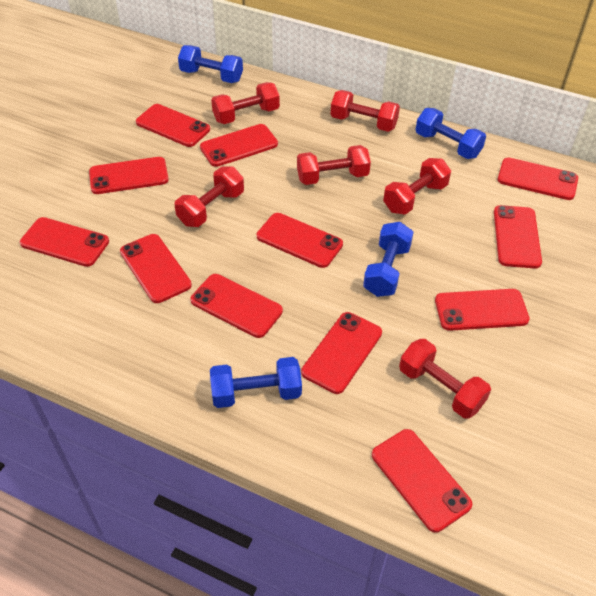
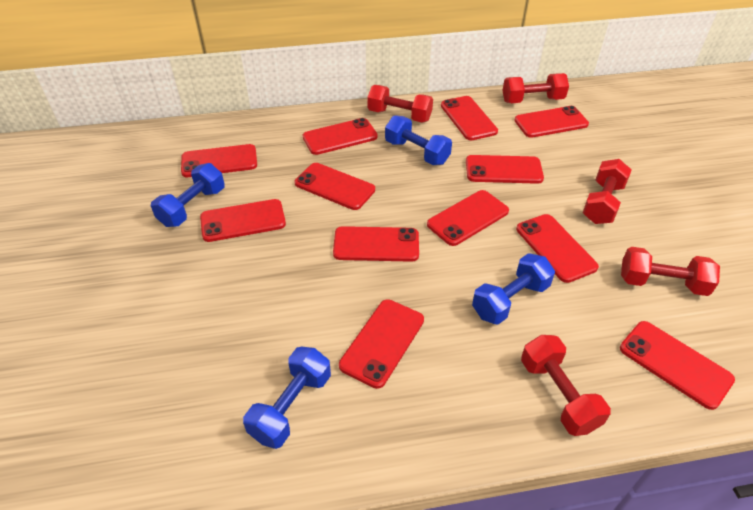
red dumbbell: 6 -> 5

